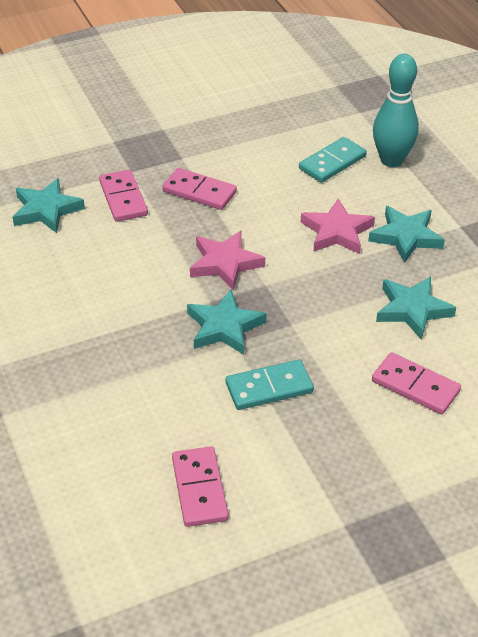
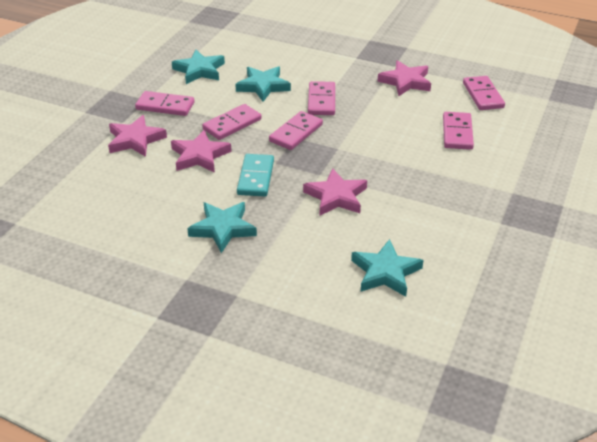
pink domino: 4 -> 6
pink star: 2 -> 4
turquoise bowling pin: 1 -> 0
turquoise domino: 2 -> 1

